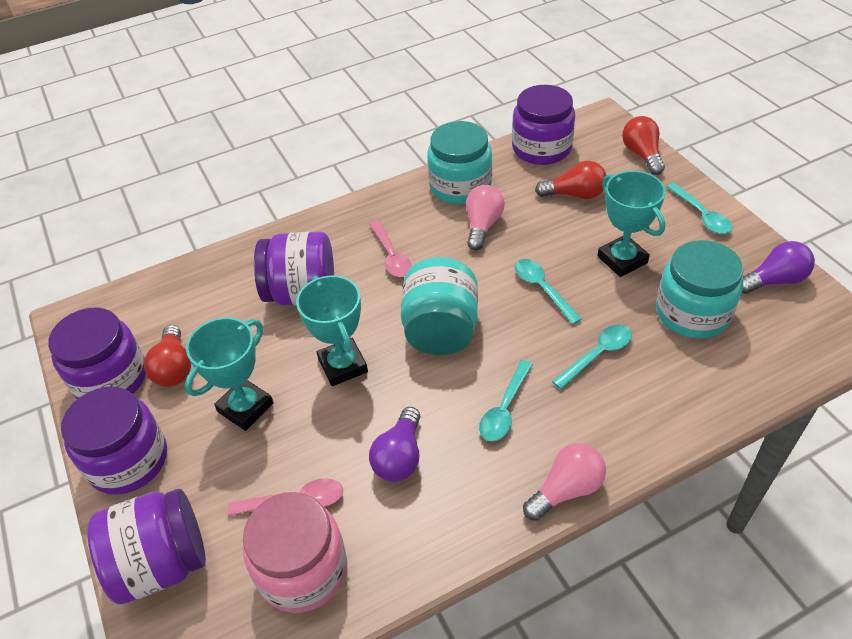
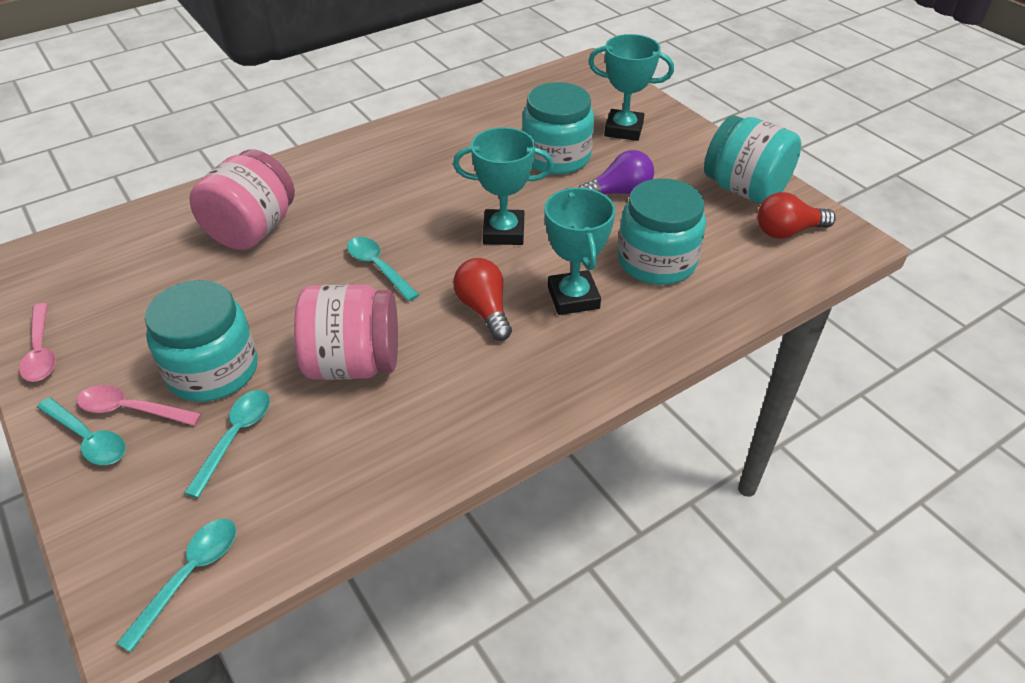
pink jar: 1 -> 2
pink light bulb: 2 -> 0
purple jar: 5 -> 0
purple light bulb: 2 -> 1
red light bulb: 3 -> 2
turquoise jar: 3 -> 4

